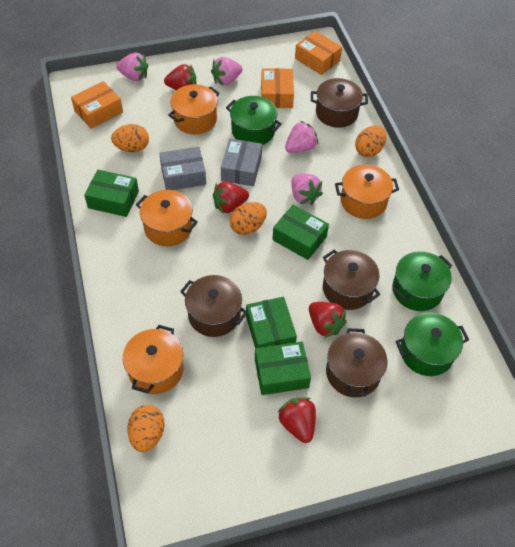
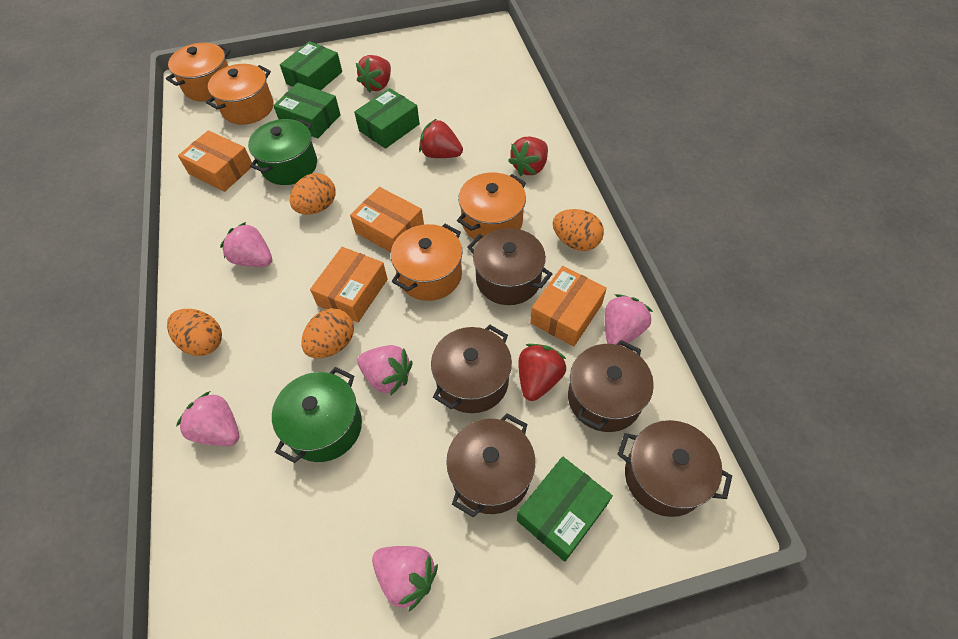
brown pot: 4 -> 5
green pot: 3 -> 2
grey box: 2 -> 0
orange box: 3 -> 4
pink strawberry: 4 -> 5

